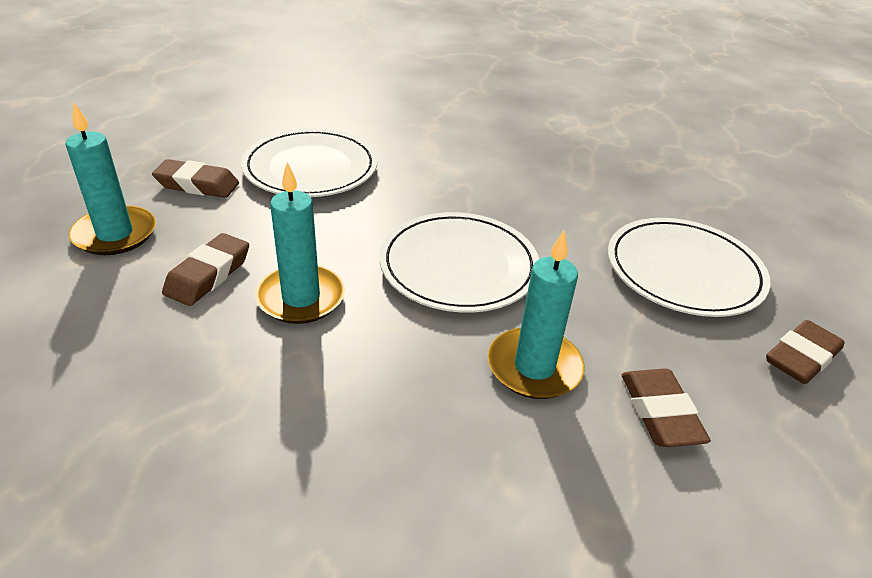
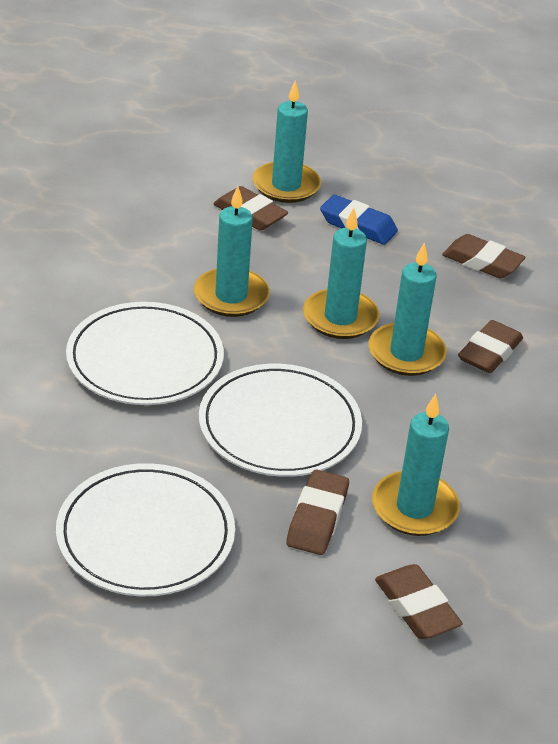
blue eraser: 0 -> 1
brown eraser: 4 -> 5
turquoise candle: 3 -> 5

